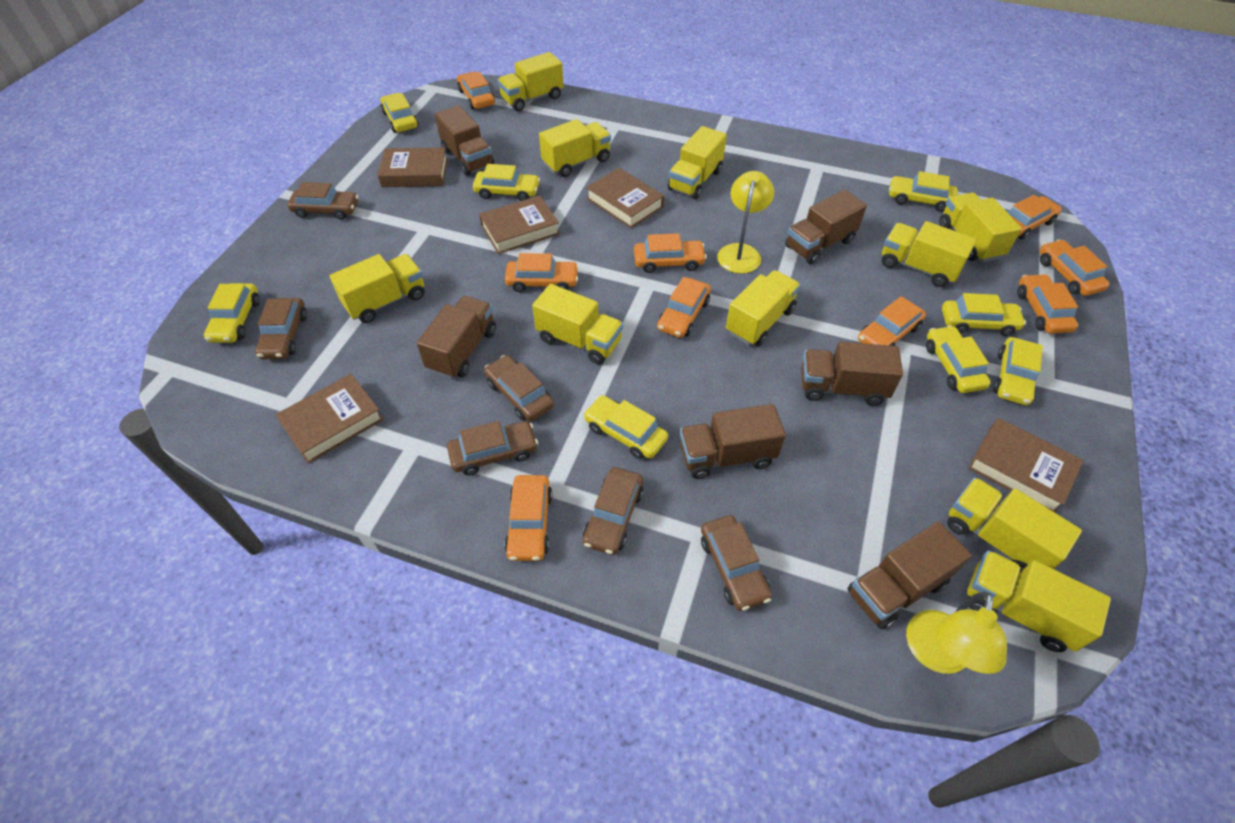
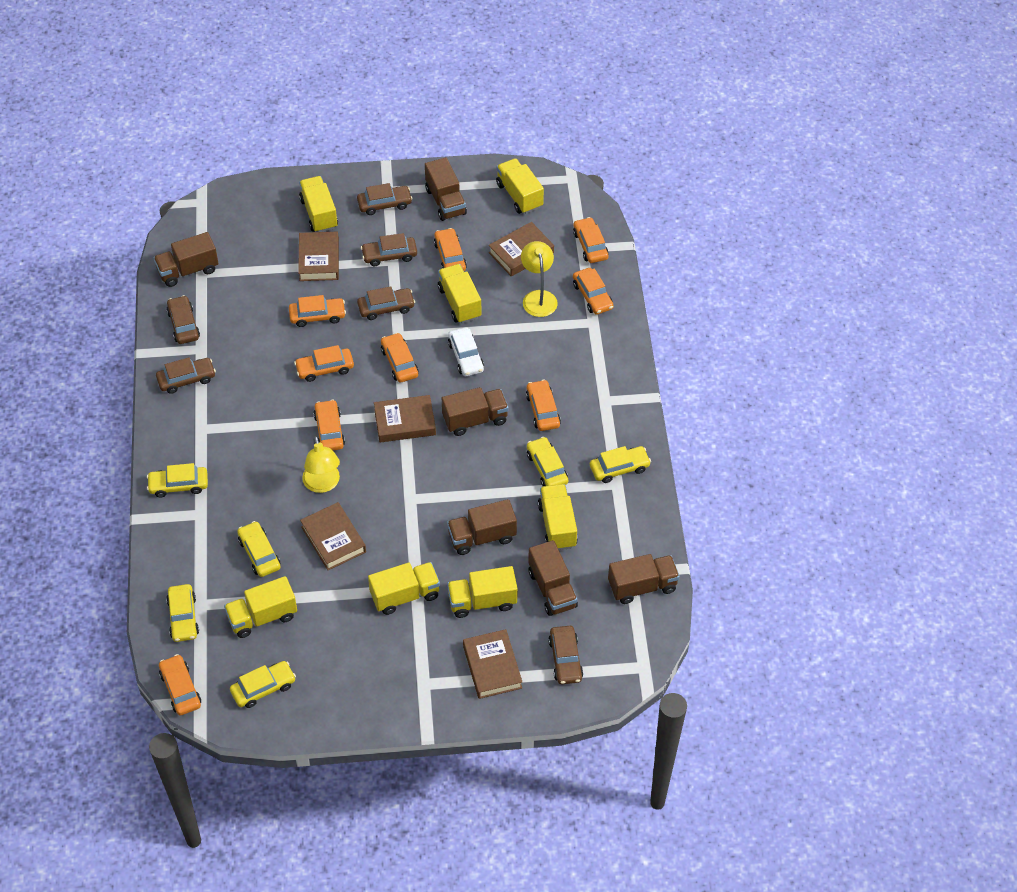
white car: 0 -> 1
yellow car: 8 -> 6
yellow truck: 10 -> 7

